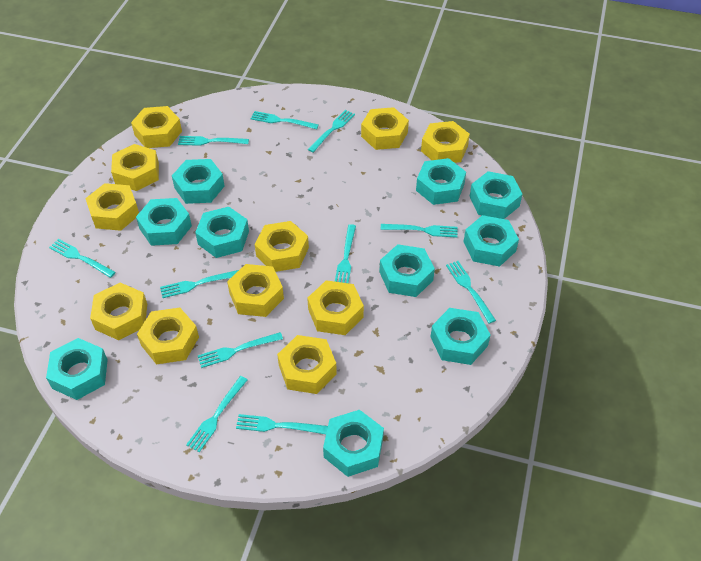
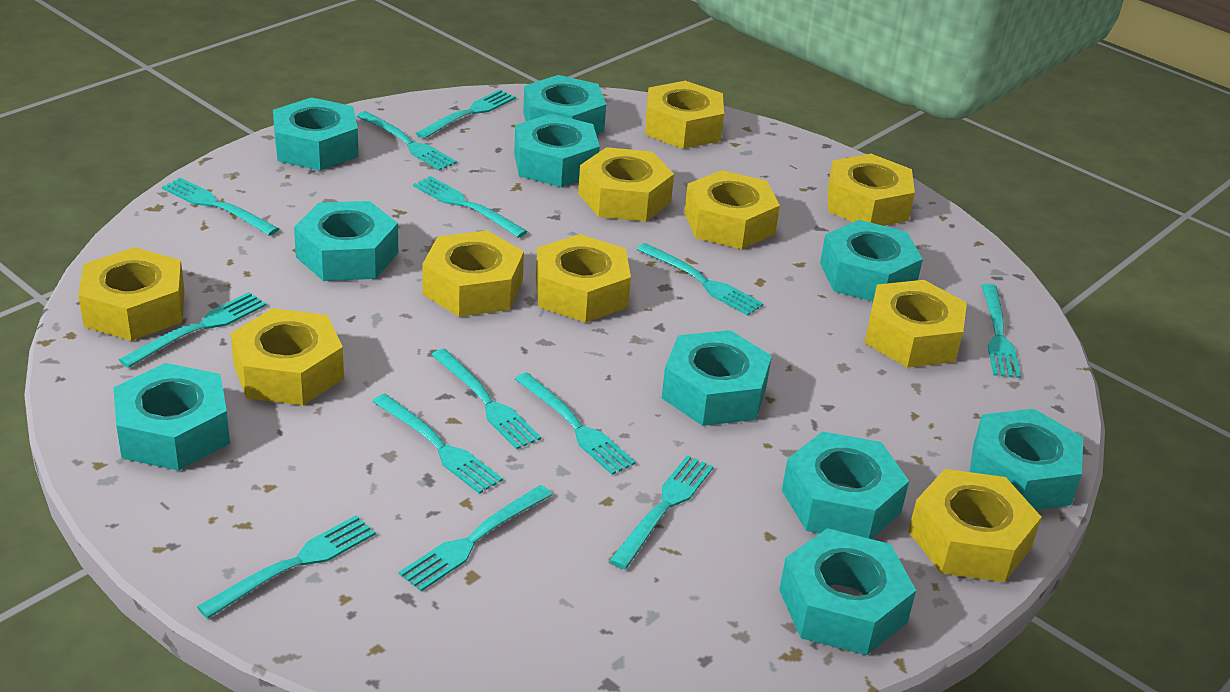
turquoise fork: 11 -> 13
yellow nut: 11 -> 10

